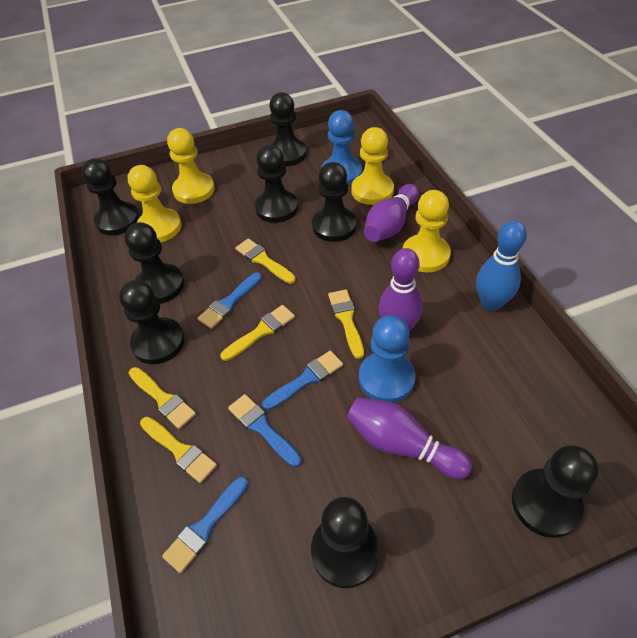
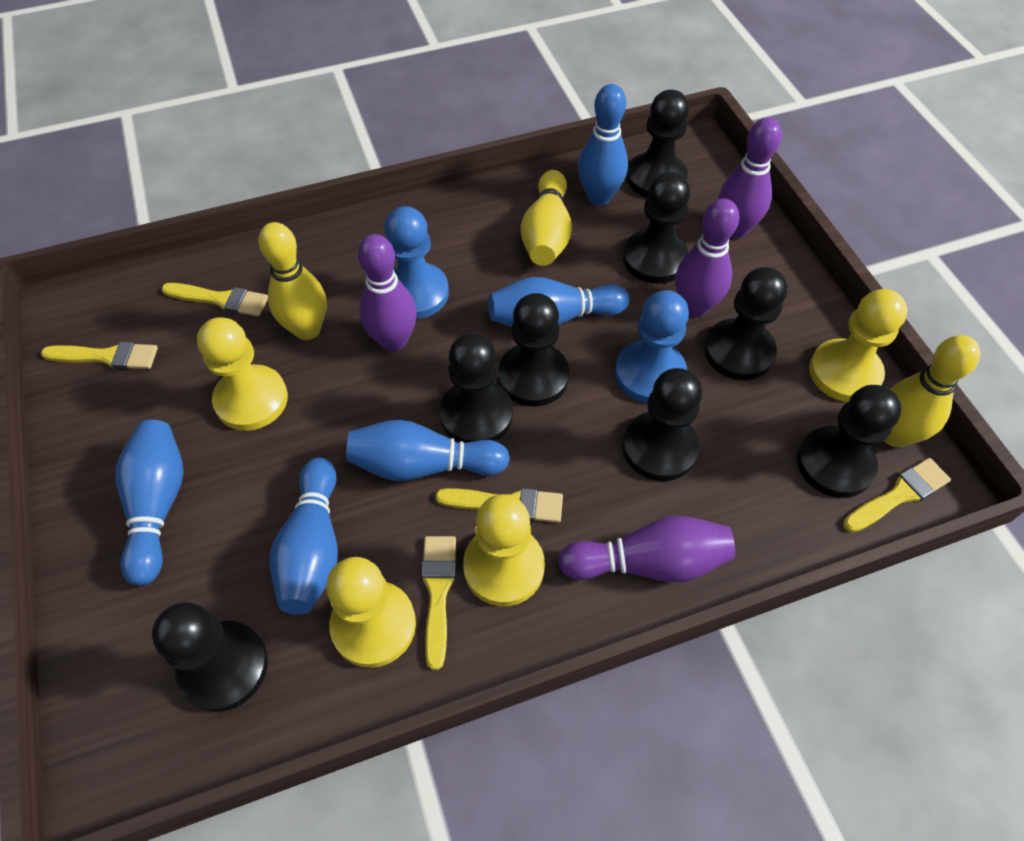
blue bowling pin: 1 -> 5
blue brush: 4 -> 0
purple bowling pin: 3 -> 4
yellow bowling pin: 0 -> 3

